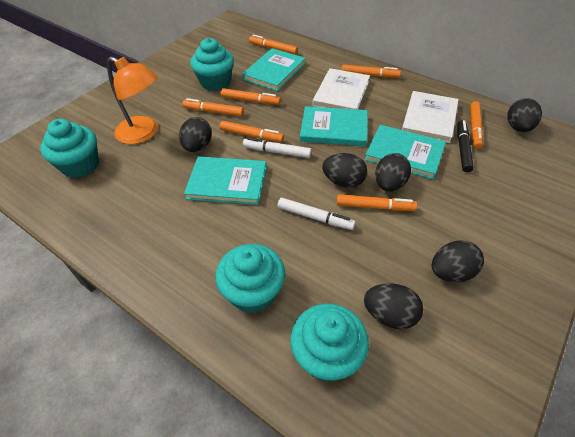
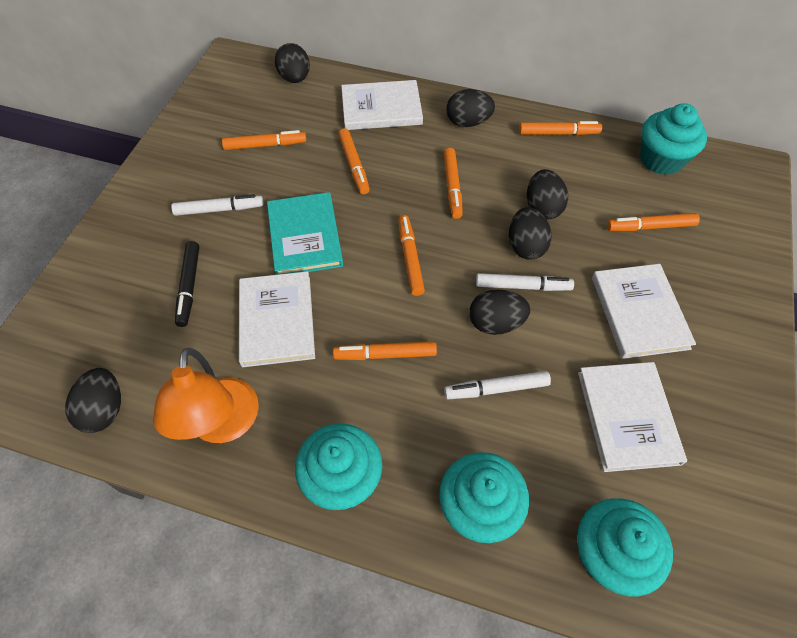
turquoise book: 4 -> 1
white book: 2 -> 4
white marker: 2 -> 3

